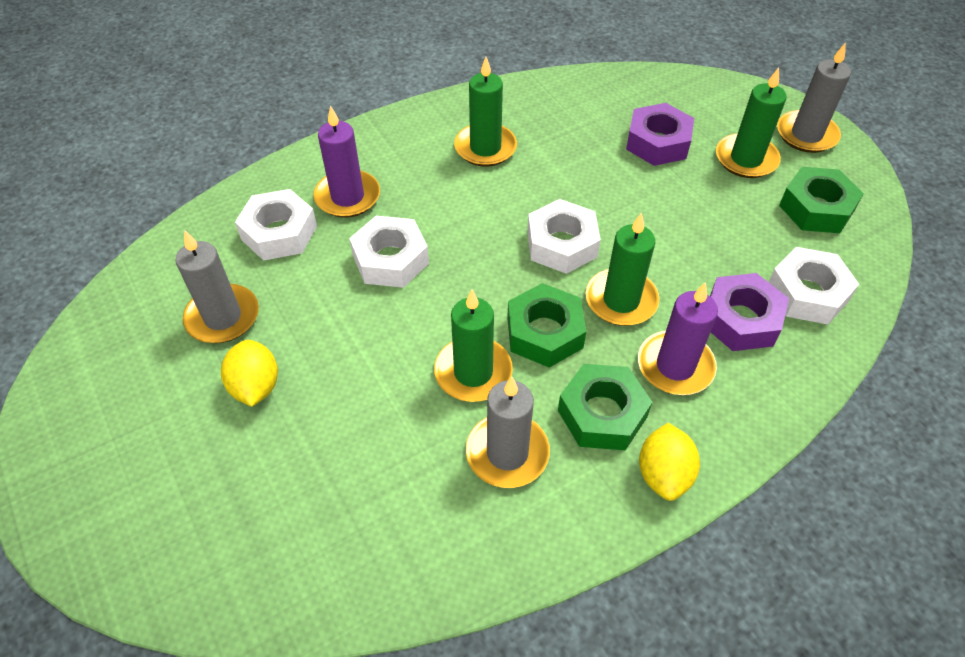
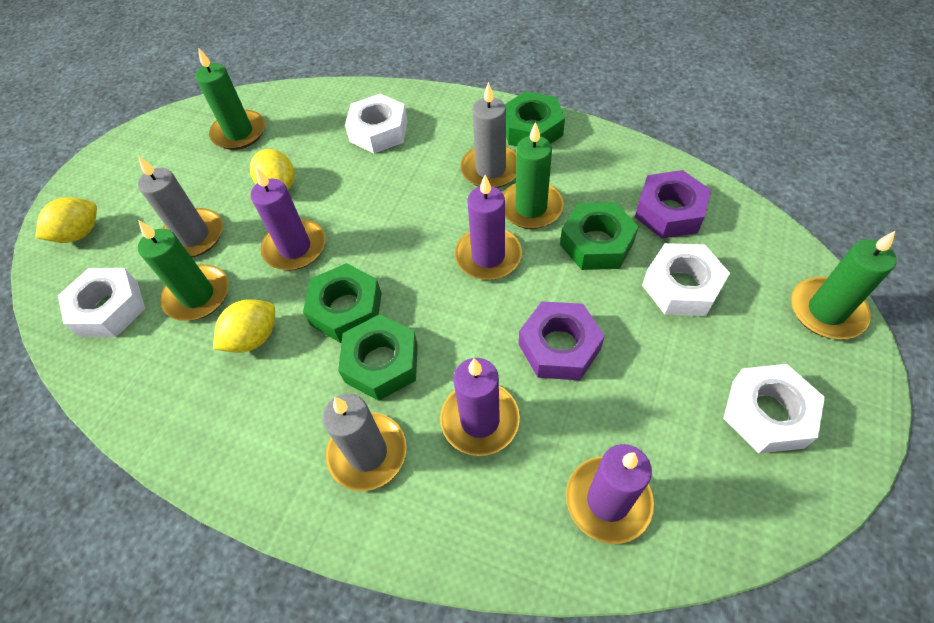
green nut: 3 -> 4
purple candle: 2 -> 4
yellow lemon: 2 -> 3

